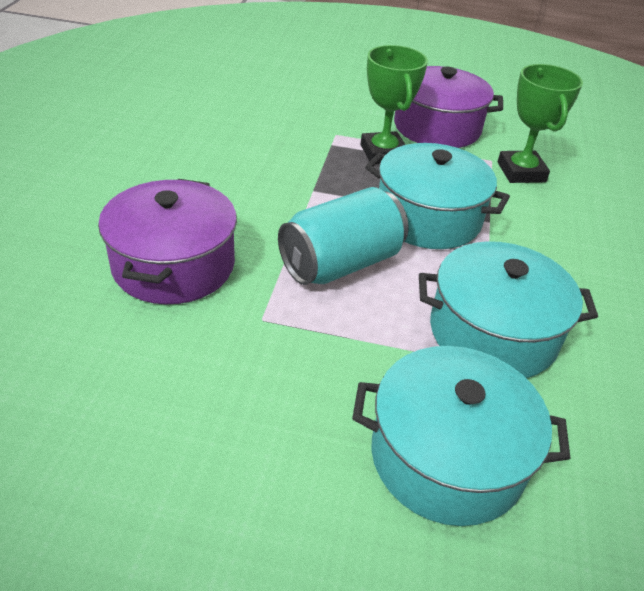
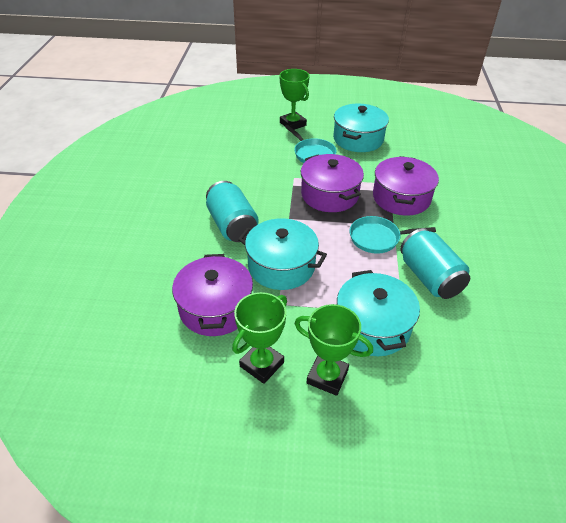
green trophy: 2 -> 3
purple pot: 2 -> 3
turquoise can: 1 -> 2
turquoise pan: 0 -> 2

